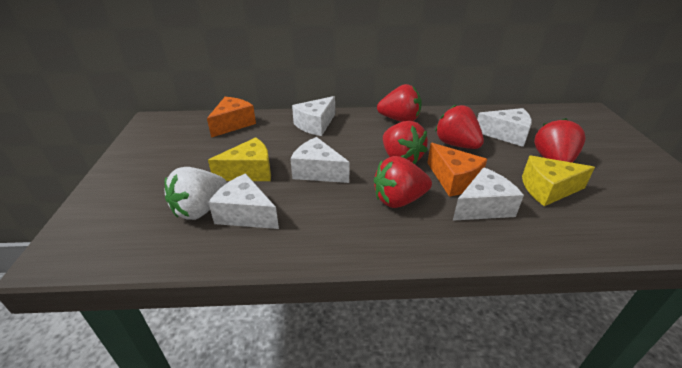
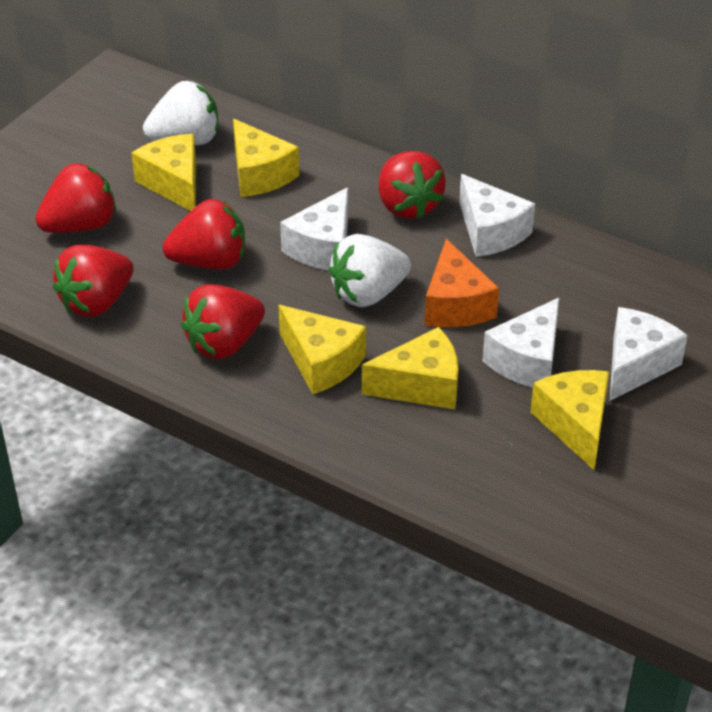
orange cheese: 2 -> 1
white cheese: 5 -> 4
white strawberry: 1 -> 2
yellow cheese: 2 -> 5

